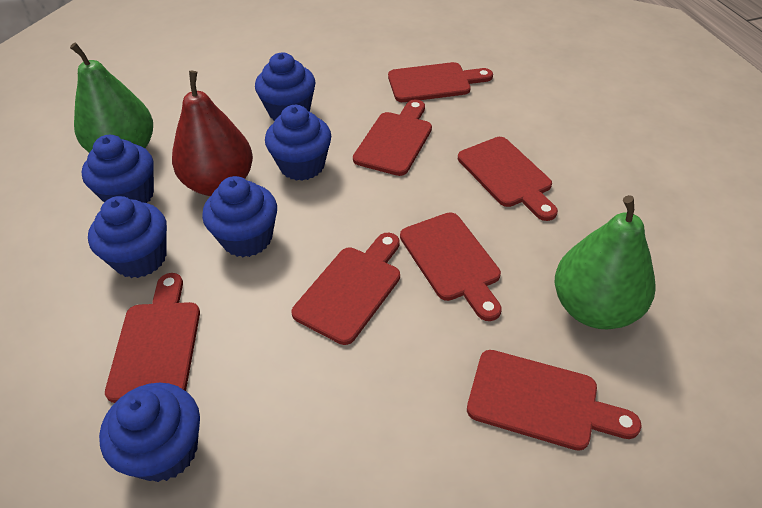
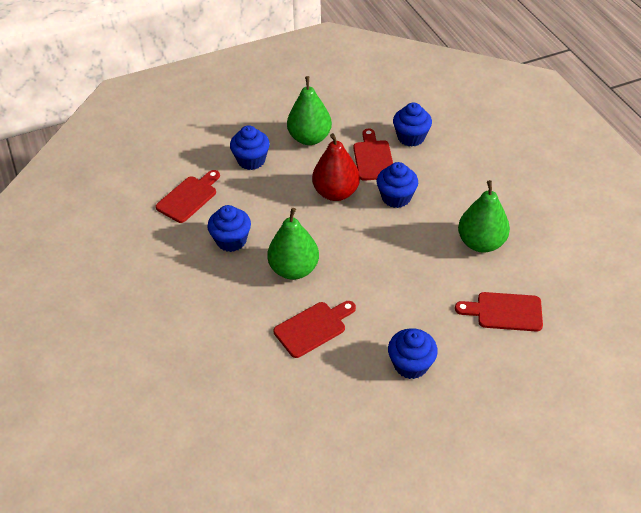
blue cupcake: 6 -> 5
green pear: 2 -> 3
red cutting board: 7 -> 4

